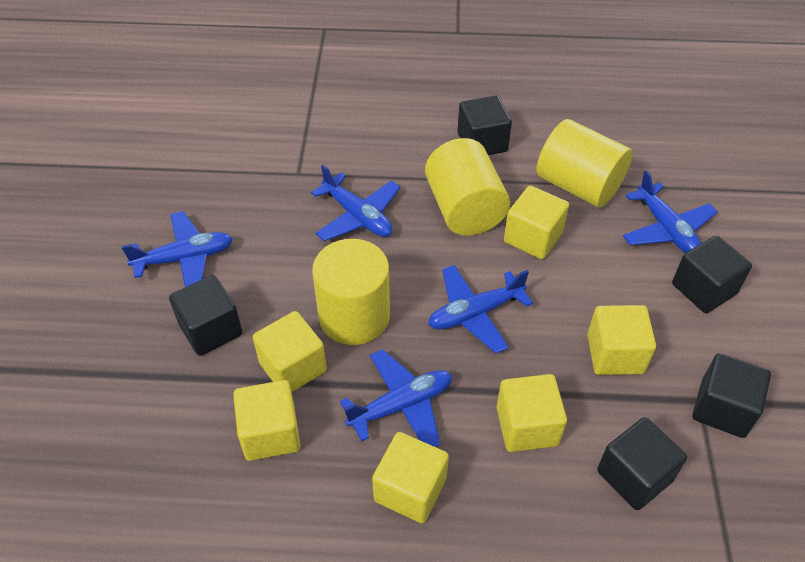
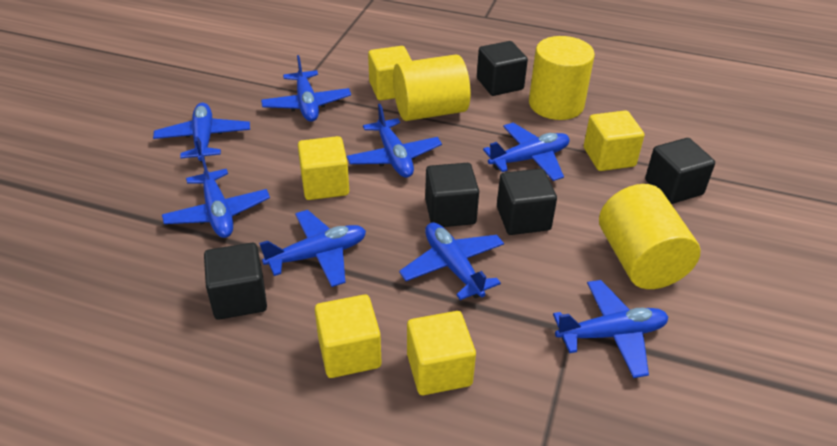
blue plane: 5 -> 8
yellow cube: 6 -> 5

